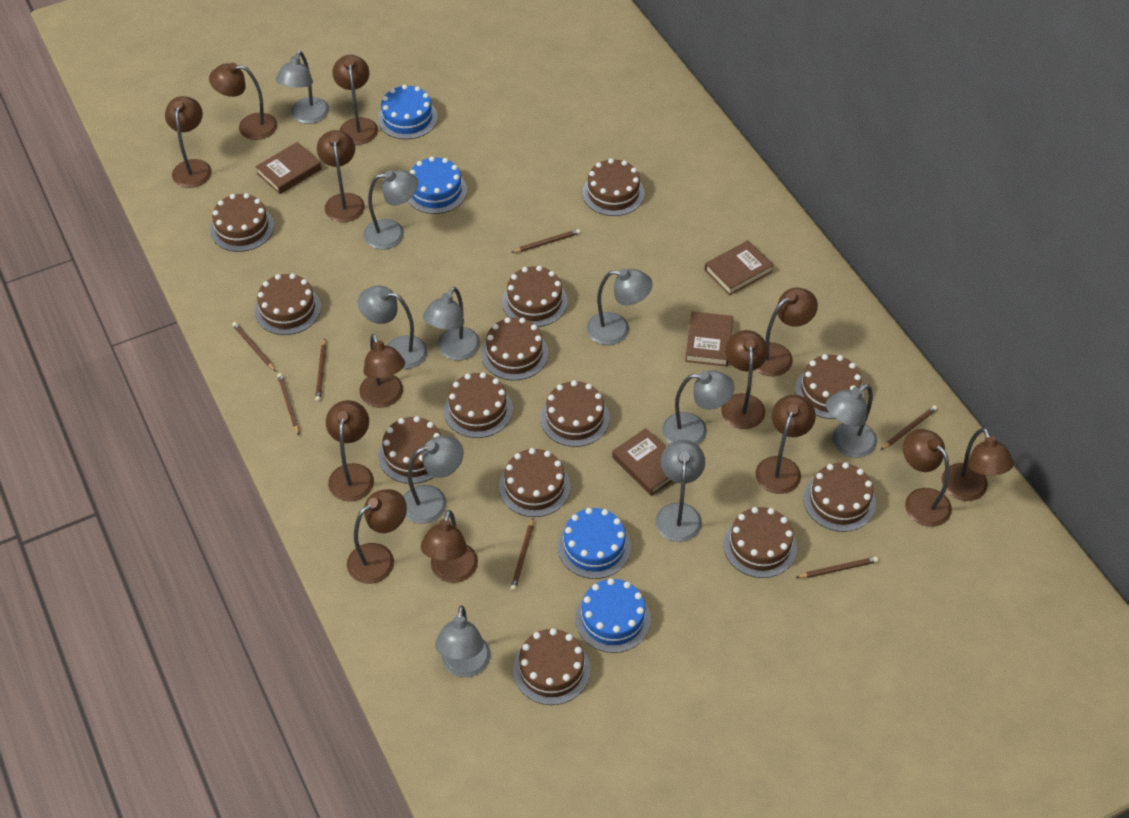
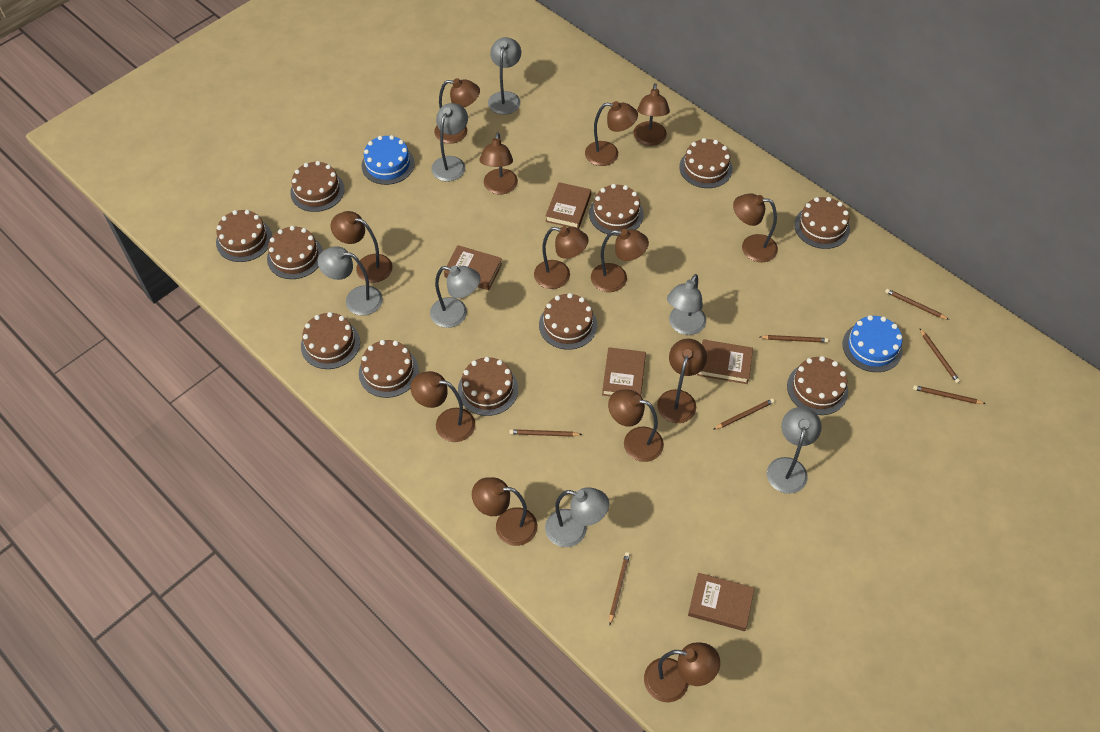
blue cake: 4 -> 2
brown book: 4 -> 5
brown cake: 13 -> 11
grey lamp: 10 -> 7

